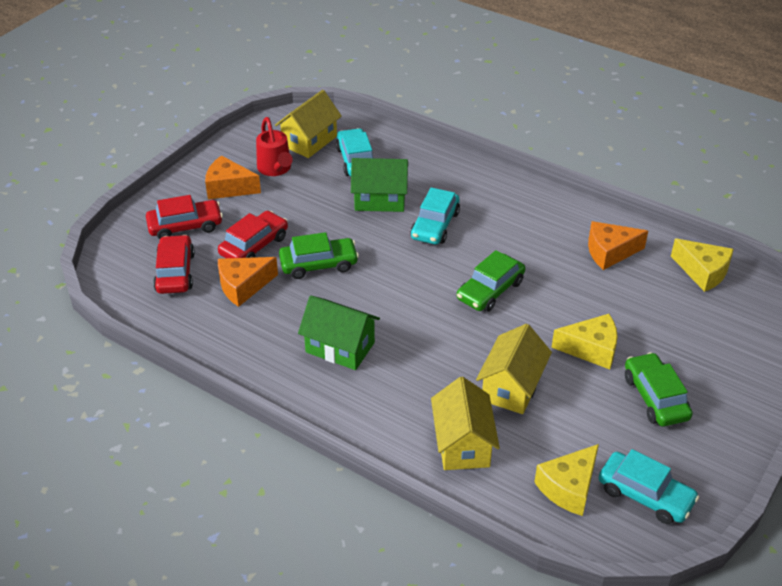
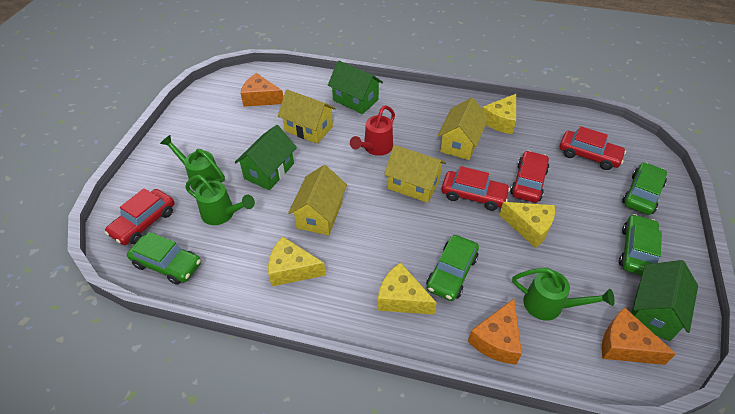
green car: 3 -> 4
green house: 2 -> 3
green watering can: 0 -> 3
red car: 3 -> 4
turquoise car: 3 -> 0
yellow cheese: 3 -> 4
yellow house: 3 -> 4

